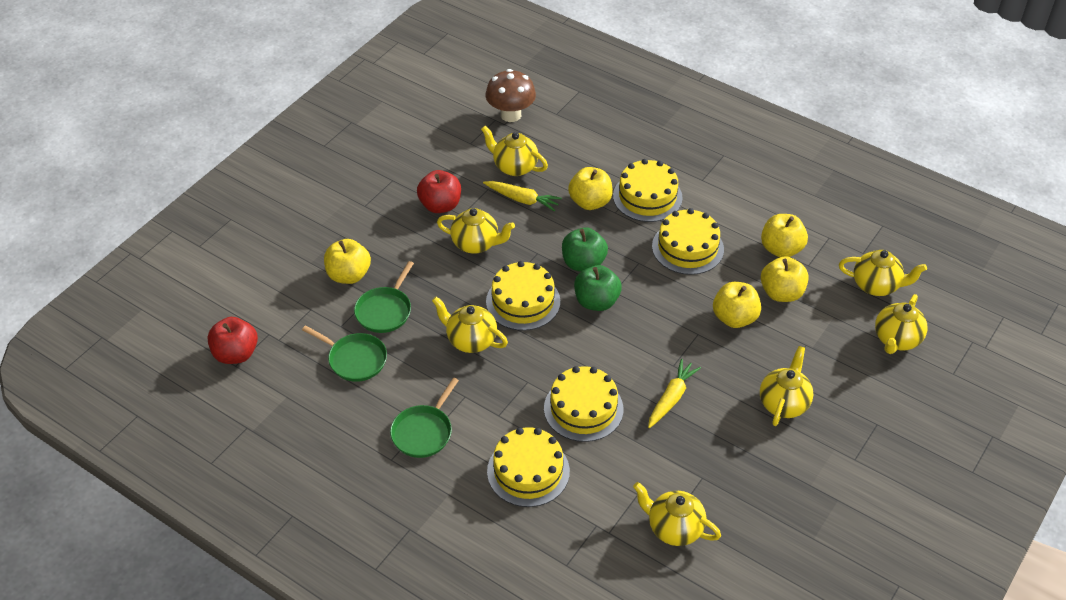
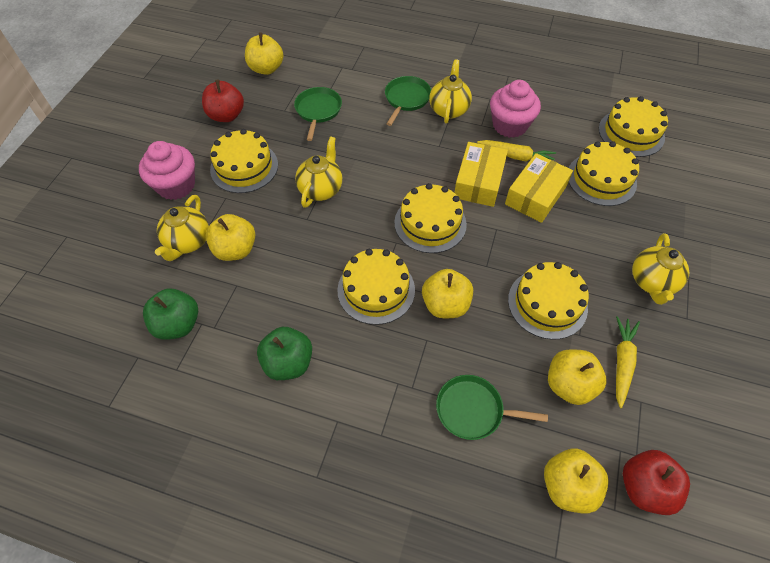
brown mushroom: 1 -> 0
pink cupcake: 0 -> 2
yellow box: 0 -> 2
yellow cake: 5 -> 6
yellow teapot: 7 -> 4

